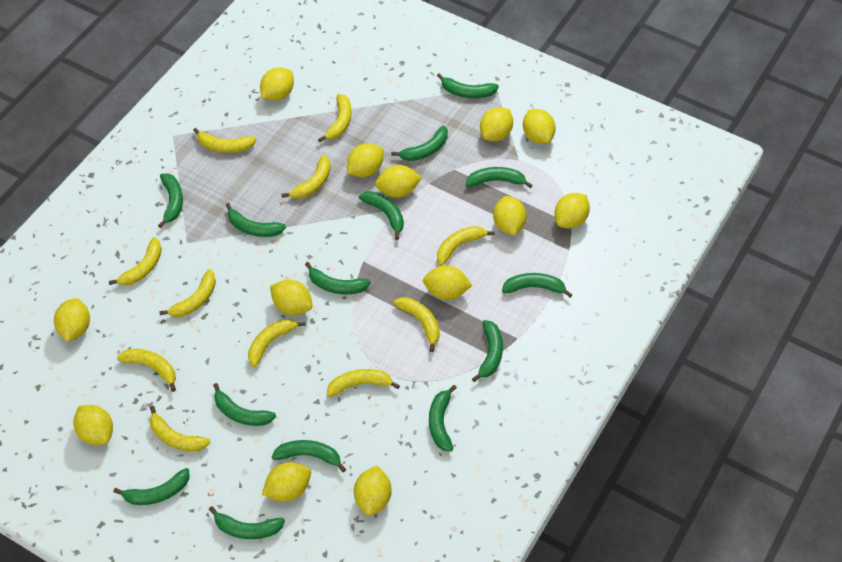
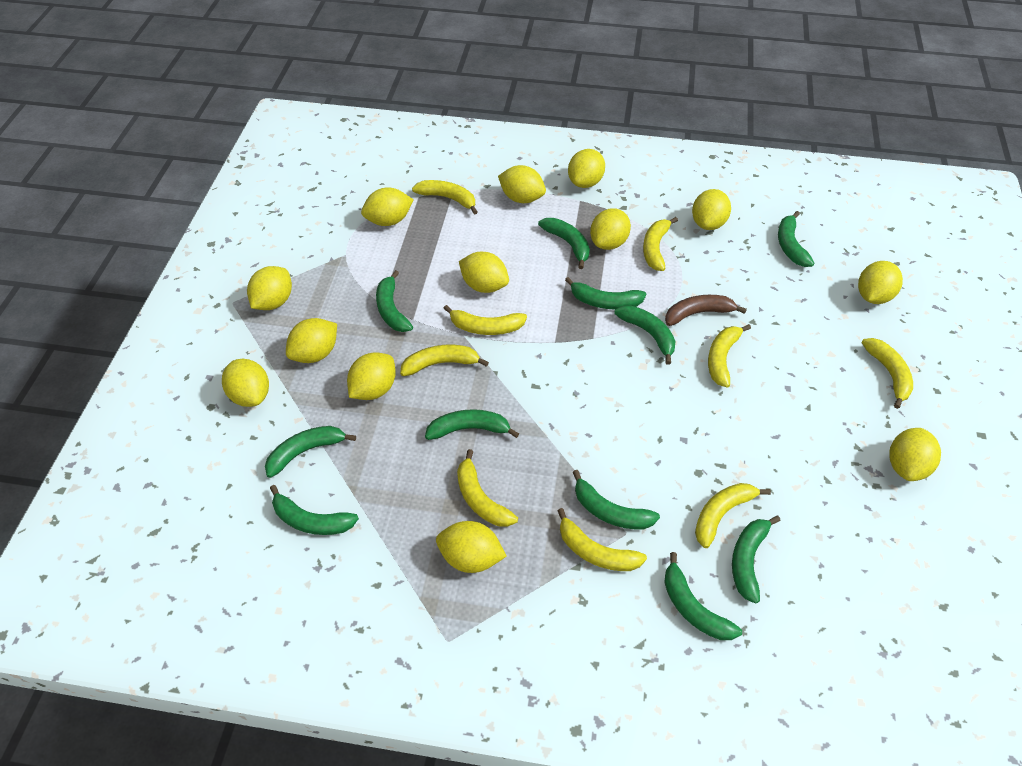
brown banana: 0 -> 1
green banana: 14 -> 11
yellow banana: 11 -> 9

